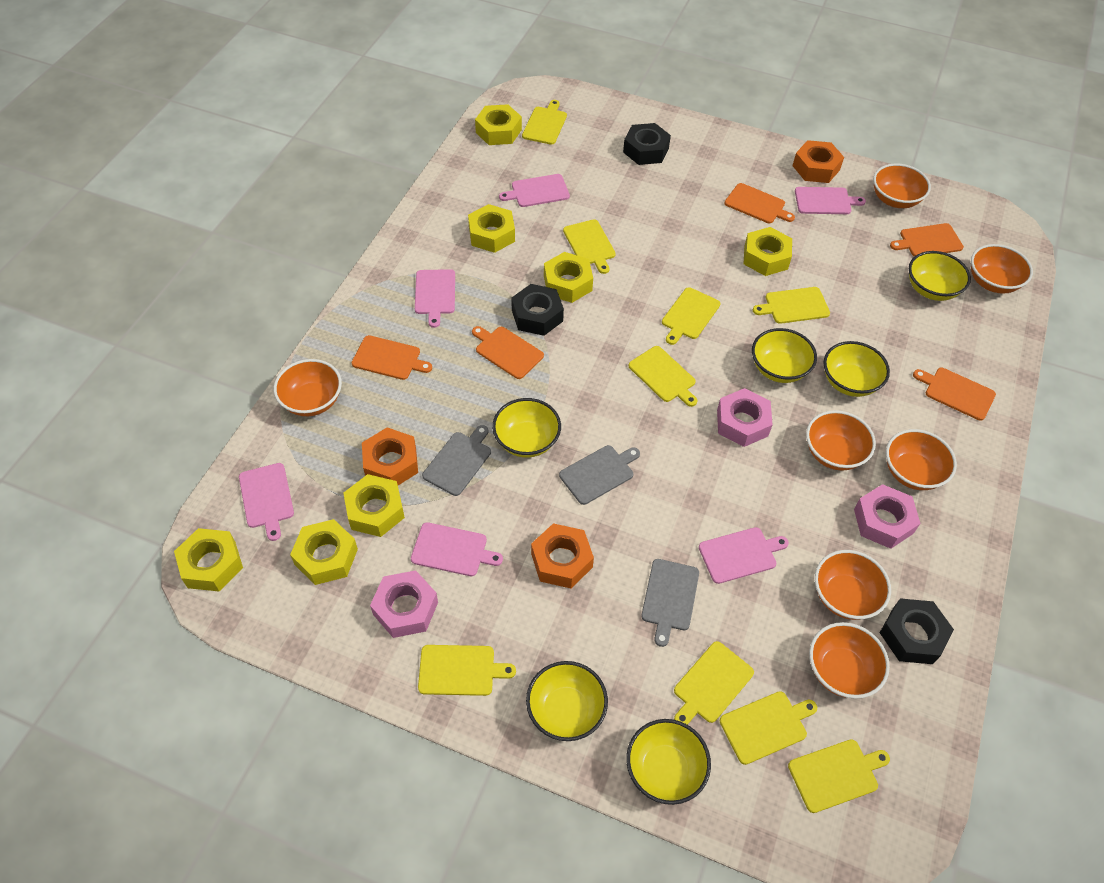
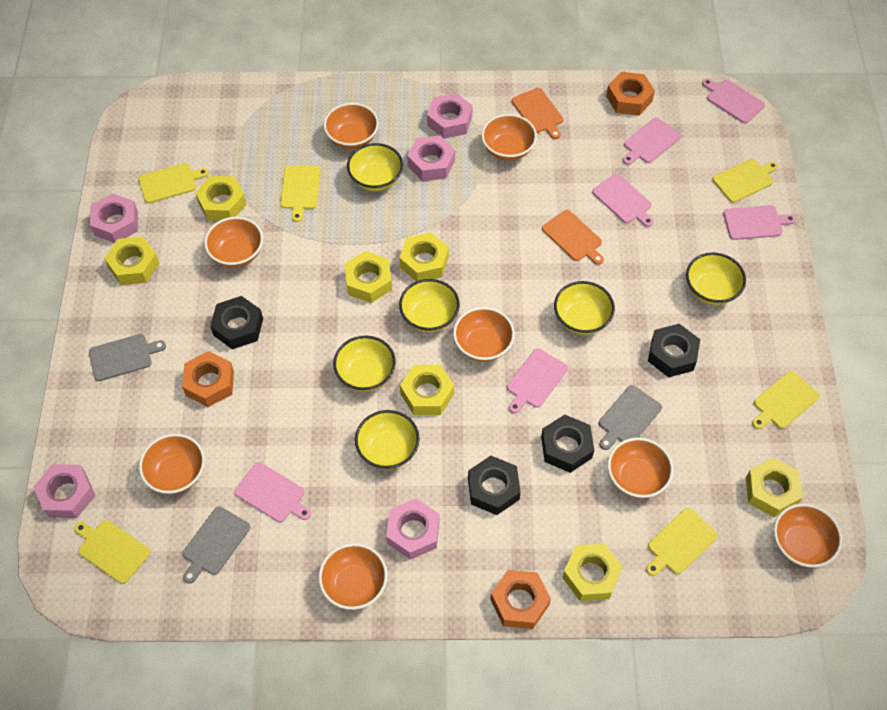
black nut: 3 -> 4
orange bowl: 7 -> 8
orange cutting board: 5 -> 2
pink nut: 3 -> 5
yellow cutting board: 9 -> 6

